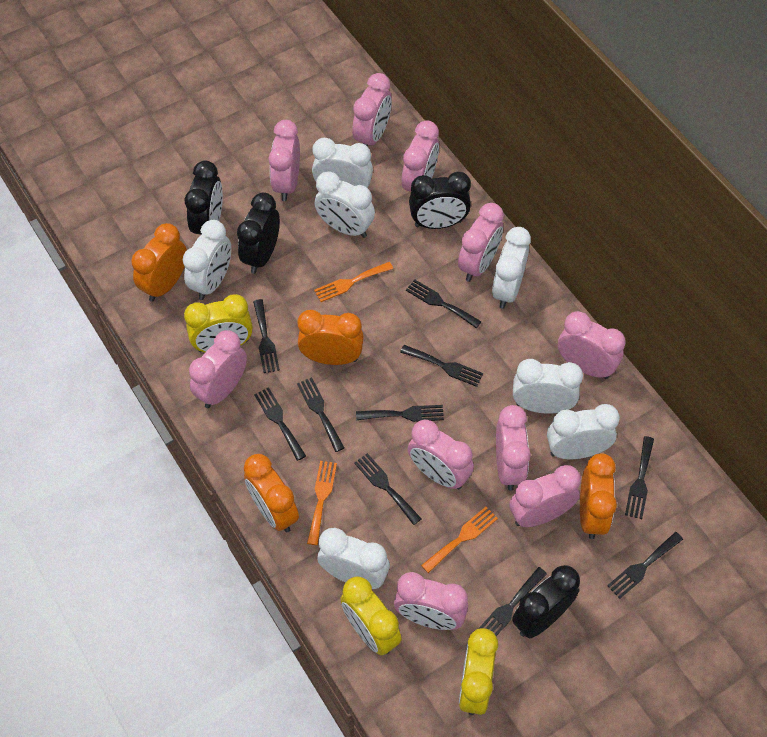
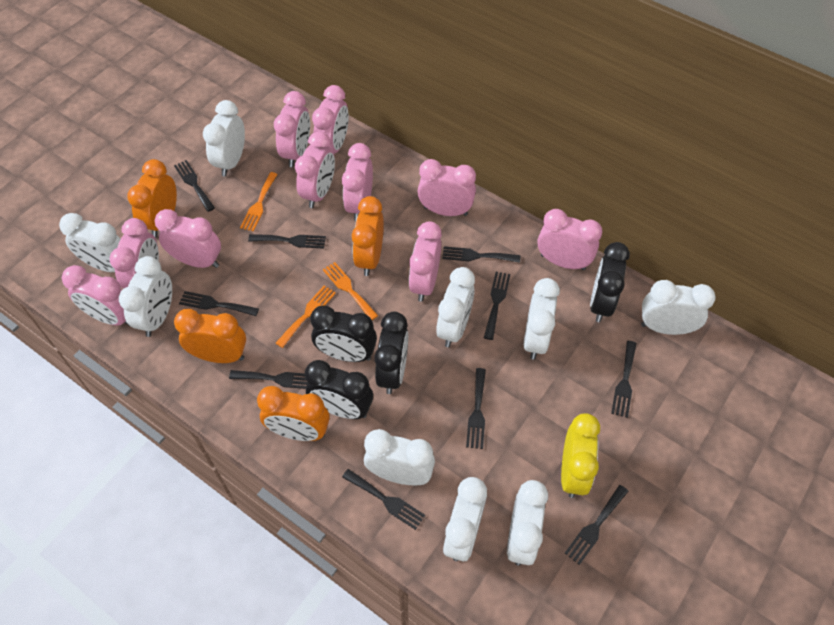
white clock: 7 -> 9
yellow clock: 3 -> 1

